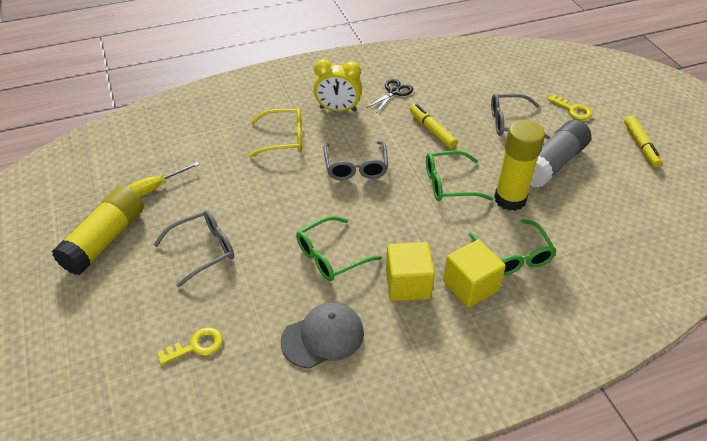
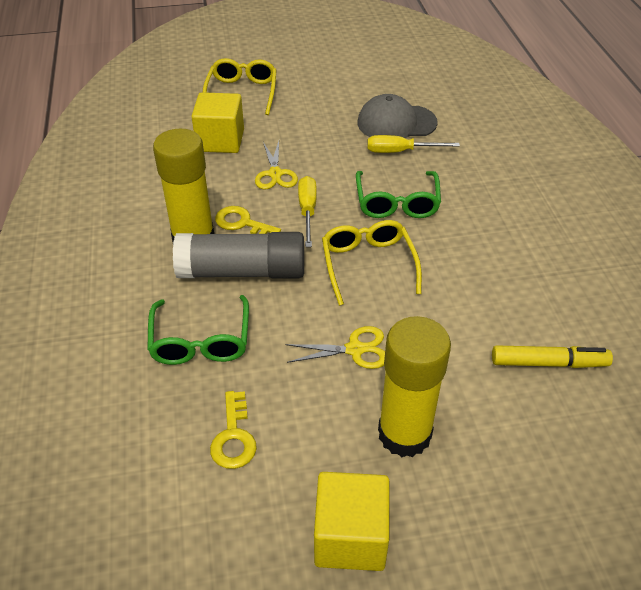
black scissors: 1 -> 0
green glasses: 3 -> 2
grey glasses: 3 -> 0
yellow clock: 1 -> 0
yellow glasses: 1 -> 2
yellow marker: 2 -> 1
yellow scissors: 0 -> 2
yellow screwdriver: 1 -> 2

